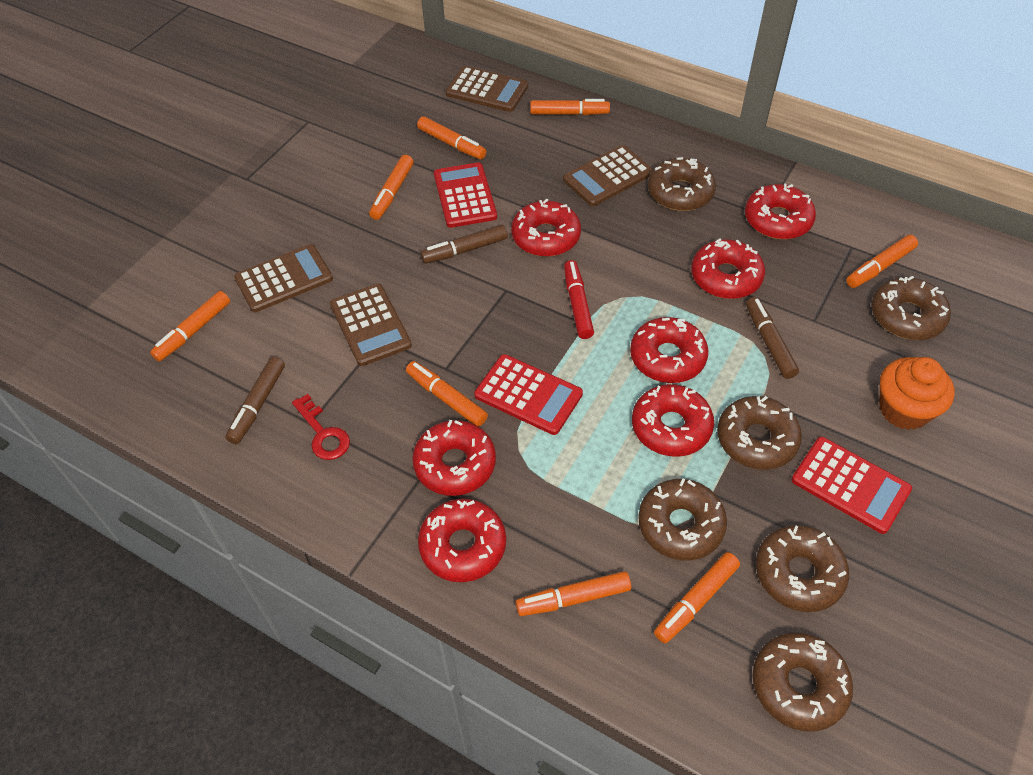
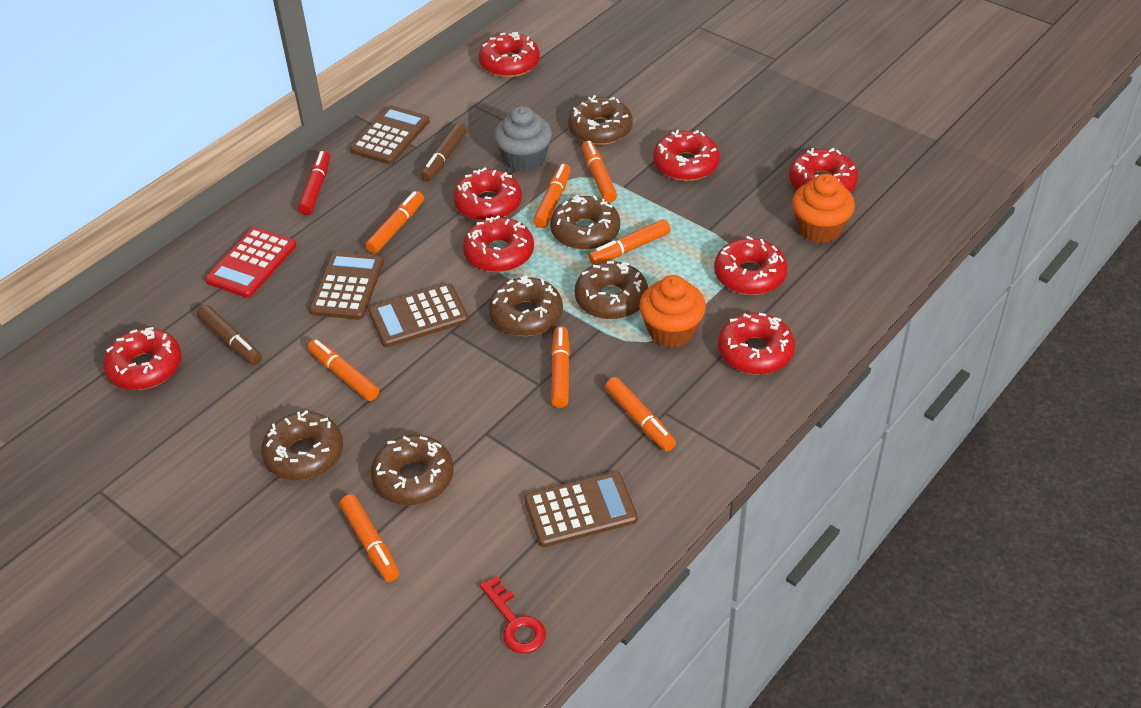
brown marker: 3 -> 2
grey cupcake: 0 -> 1
orange cupcake: 1 -> 2
red calculator: 3 -> 1
red donut: 7 -> 8

